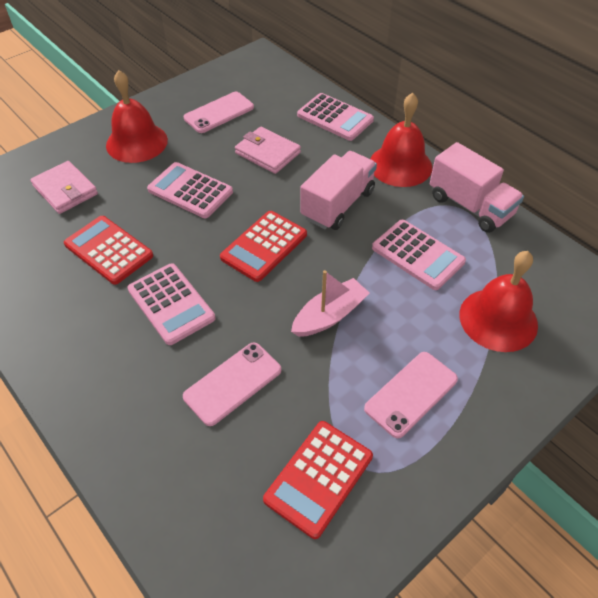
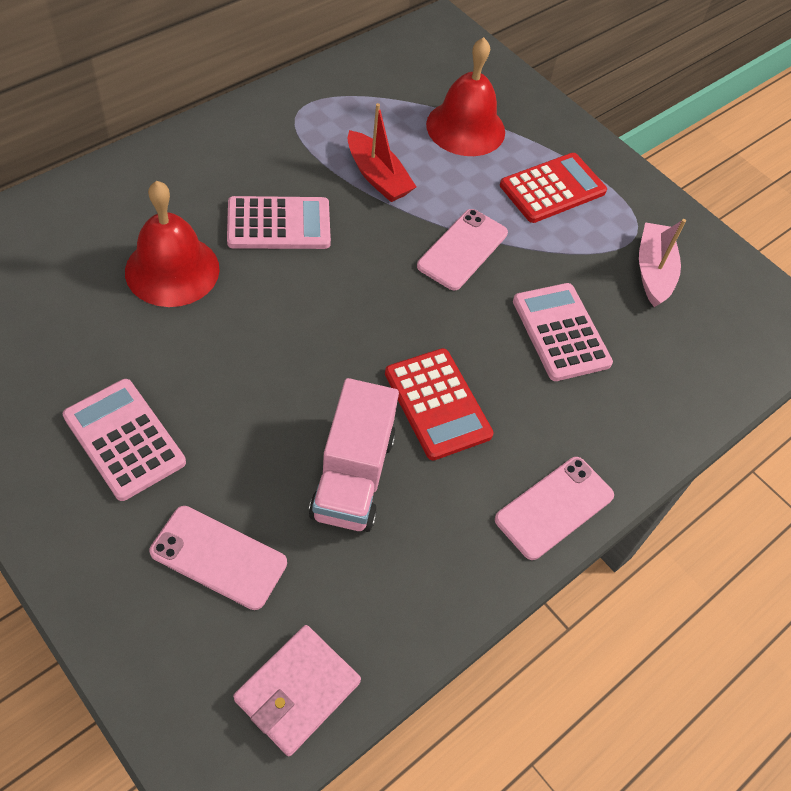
pink calculator: 4 -> 3
pink truck: 2 -> 1
pink wallet: 2 -> 1
red bell: 3 -> 2
red boat: 0 -> 1
red calculator: 3 -> 2

